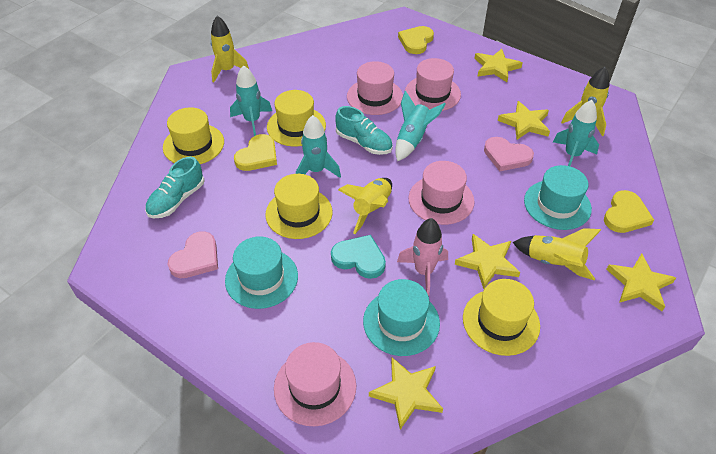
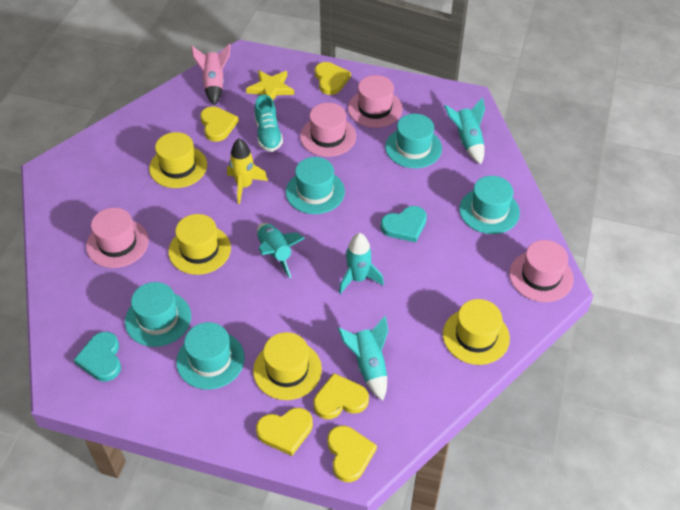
pink heart: 2 -> 0
turquoise hat: 3 -> 5
turquoise heart: 1 -> 2
turquoise shoe: 2 -> 1
yellow heart: 3 -> 5
yellow rocket: 4 -> 1
yellow star: 5 -> 1

